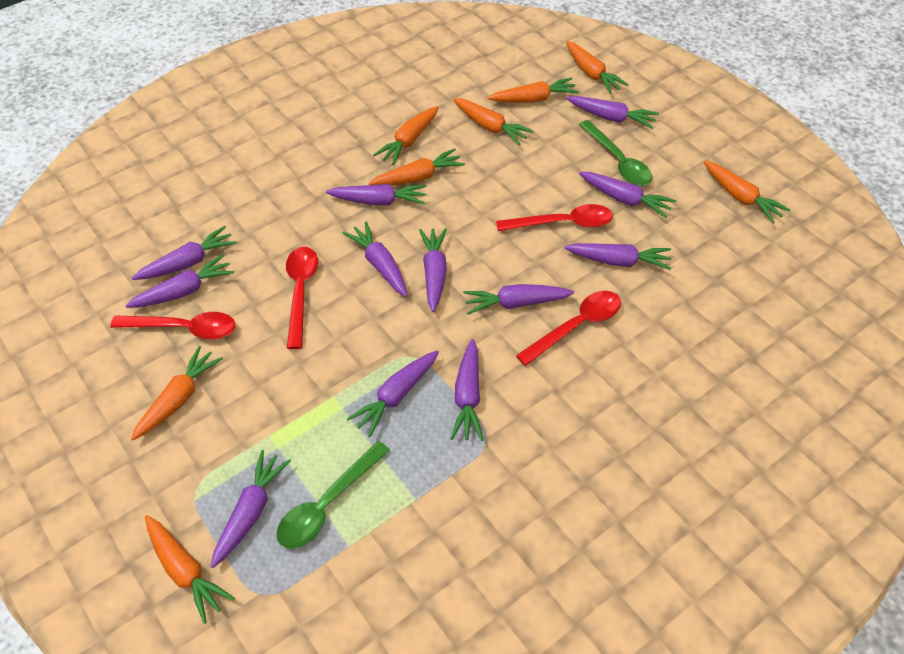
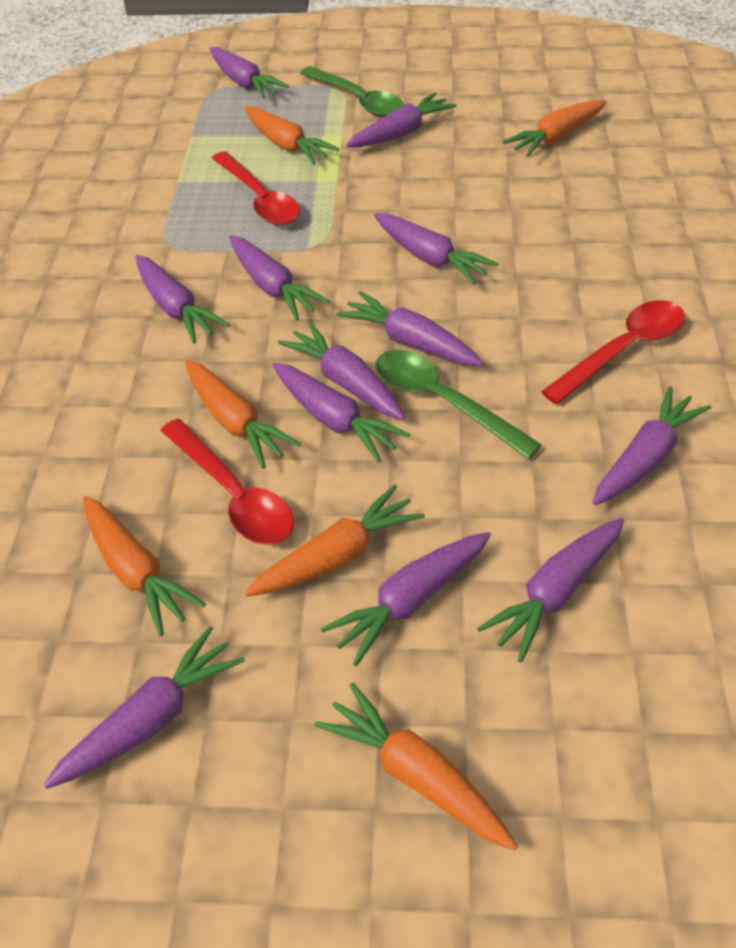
orange carrot: 8 -> 6
red spoon: 4 -> 3

